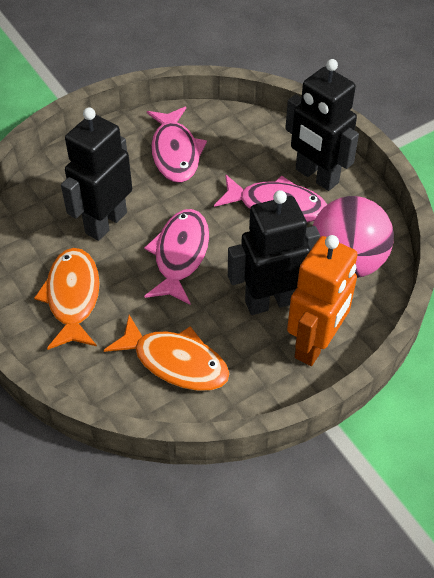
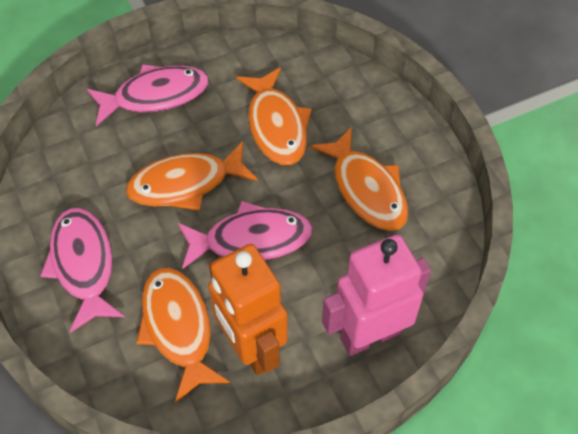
black robot: 3 -> 0
orange fish: 2 -> 4
pink ball: 1 -> 0
pink robot: 0 -> 1

